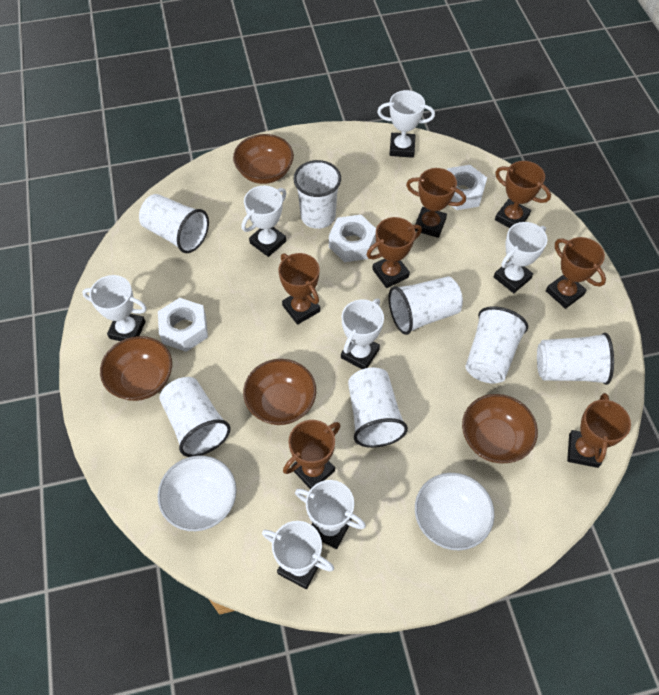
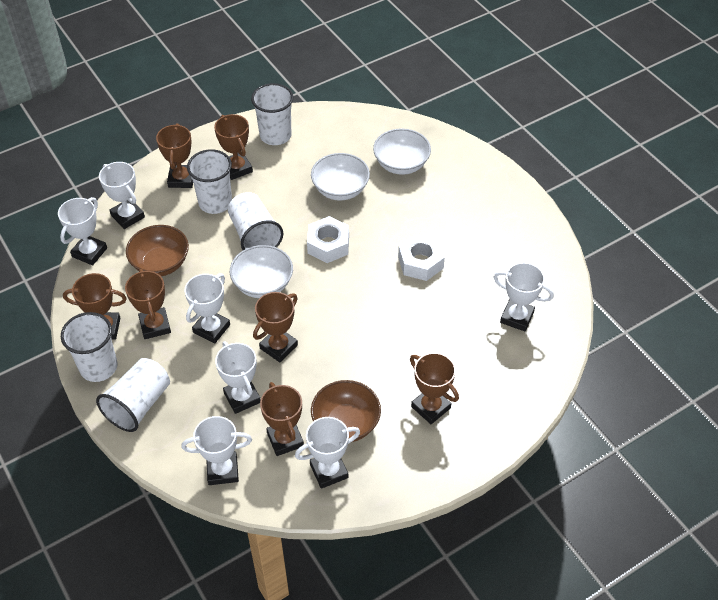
brown bowl: 4 -> 2
white bowl: 2 -> 3
white cup: 7 -> 5
white nut: 3 -> 2

